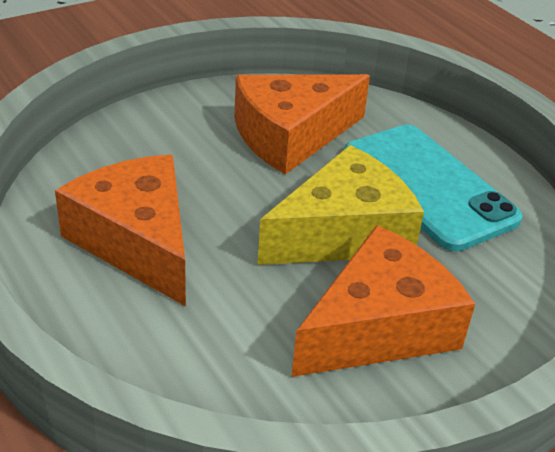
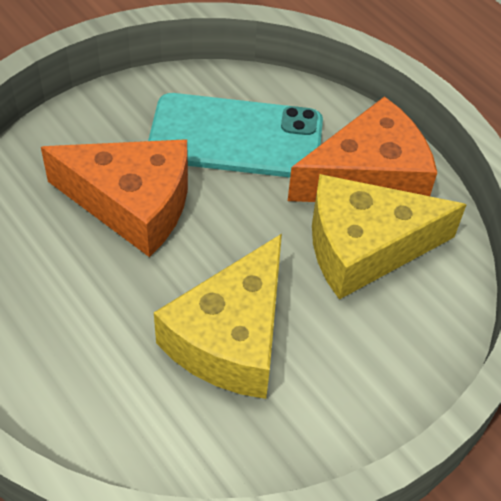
orange cheese: 3 -> 2
yellow cheese: 1 -> 2

